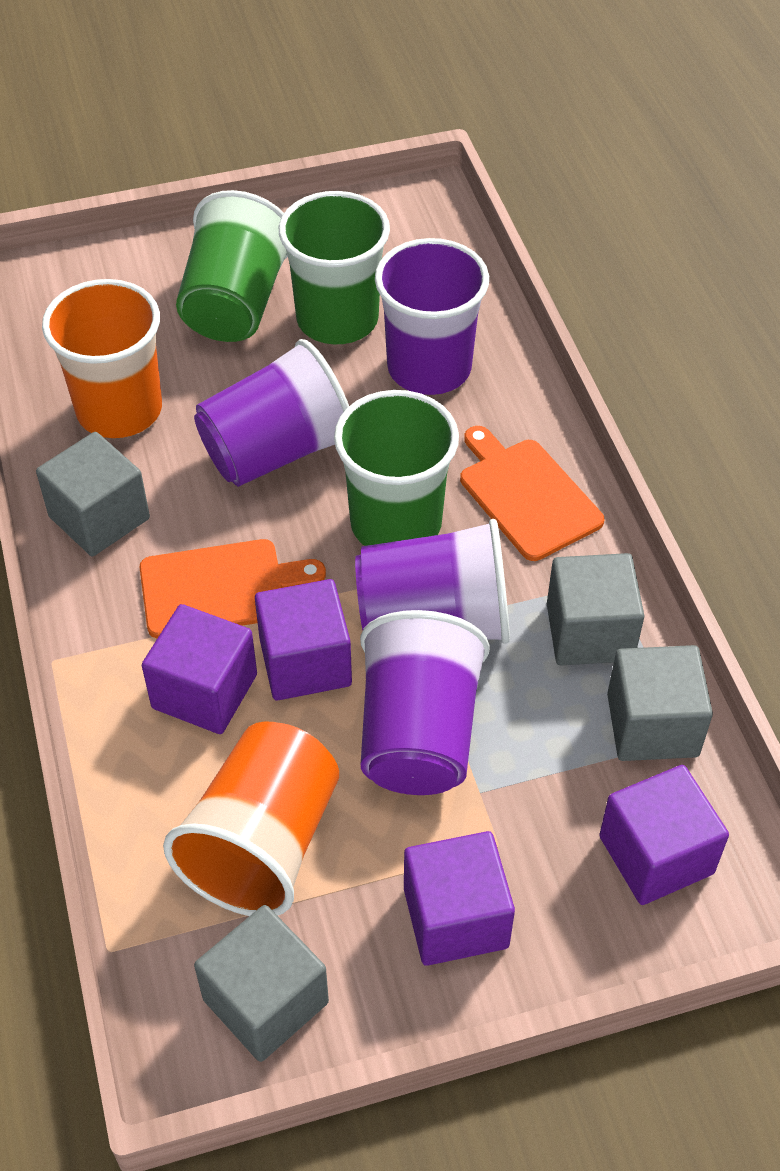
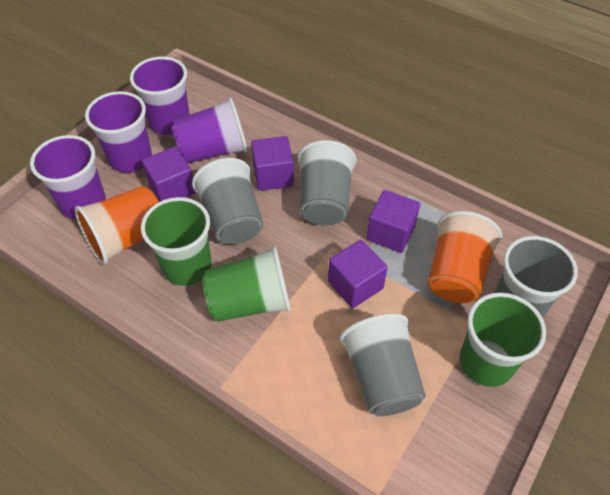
grey cube: 4 -> 0
grey cup: 0 -> 4
orange cutting board: 2 -> 0

